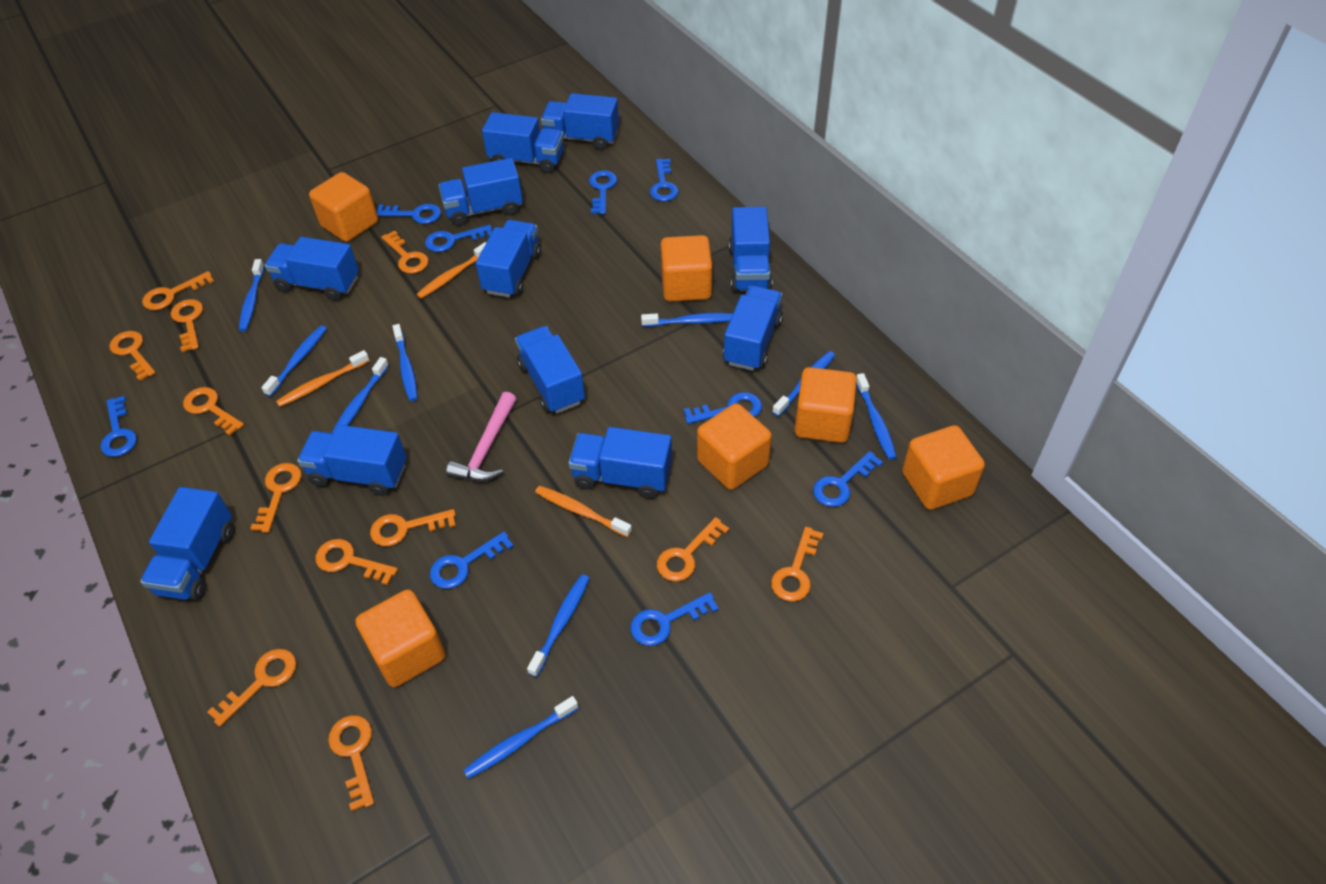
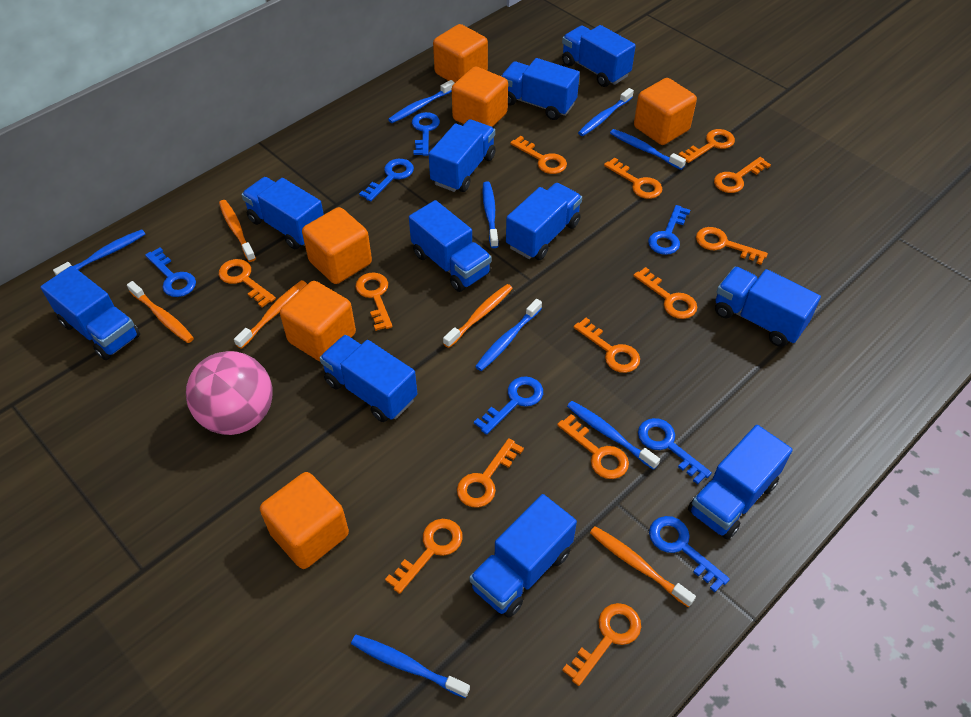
blue key: 9 -> 7
blue toothbrush: 9 -> 8
orange key: 12 -> 13
orange toothbrush: 3 -> 5
pink ball: 0 -> 1
pink hammer: 1 -> 0

